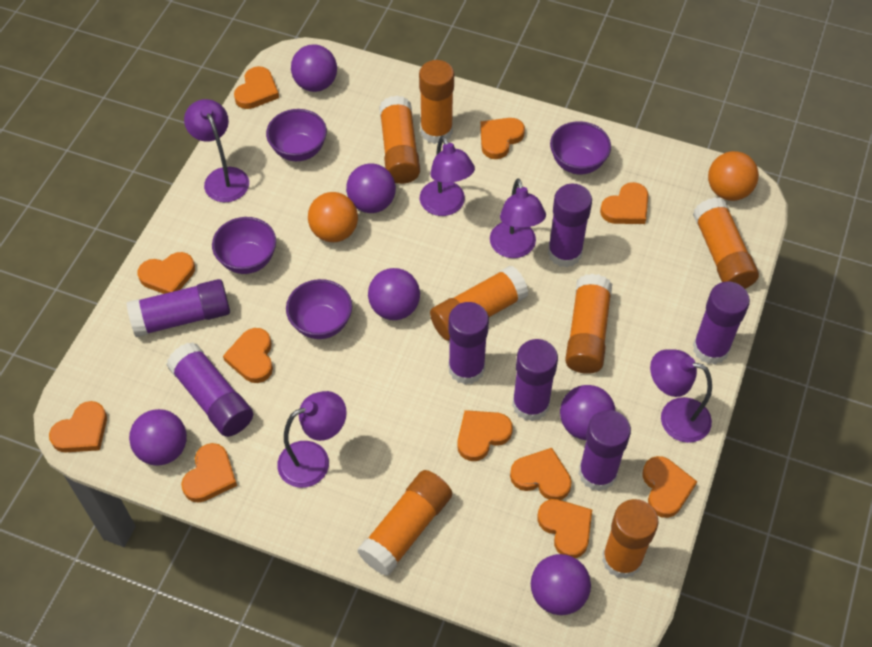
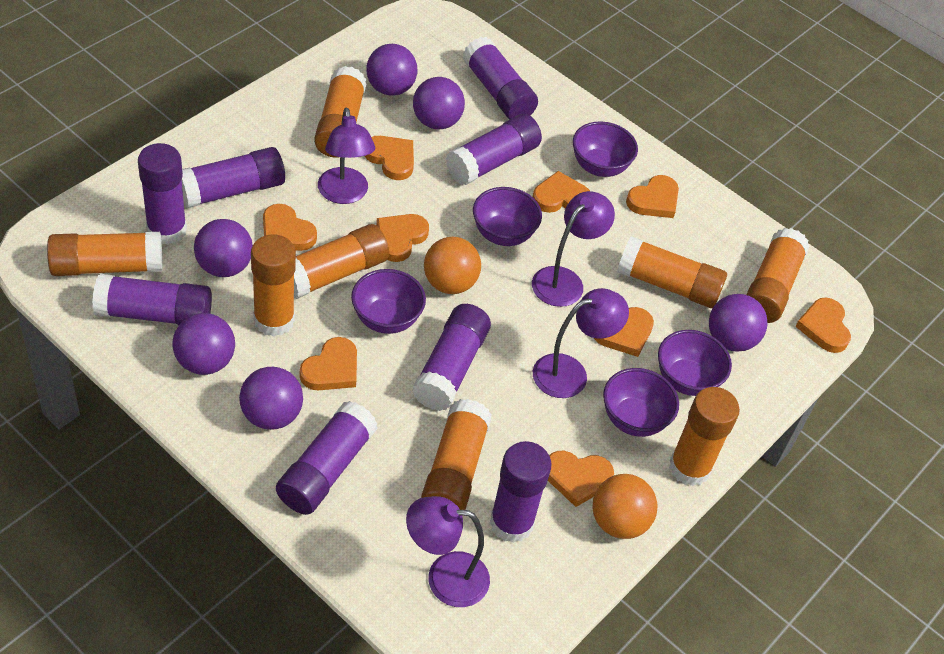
orange glue stick: 7 -> 8
orange heart: 11 -> 9
purple bowl: 4 -> 5
purple glue stick: 7 -> 8
purple lamp: 5 -> 4

